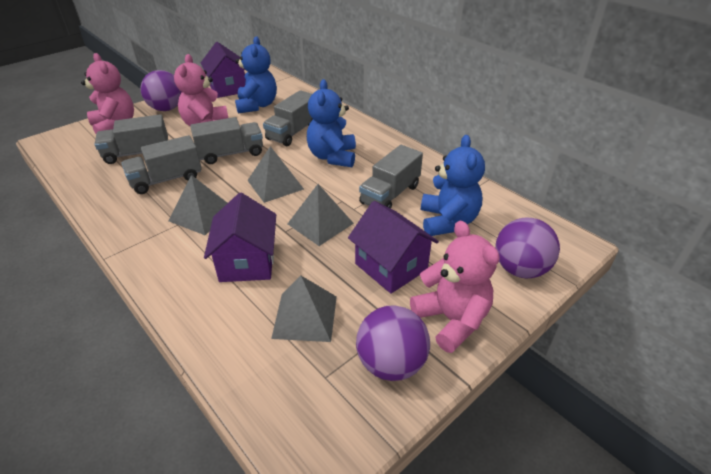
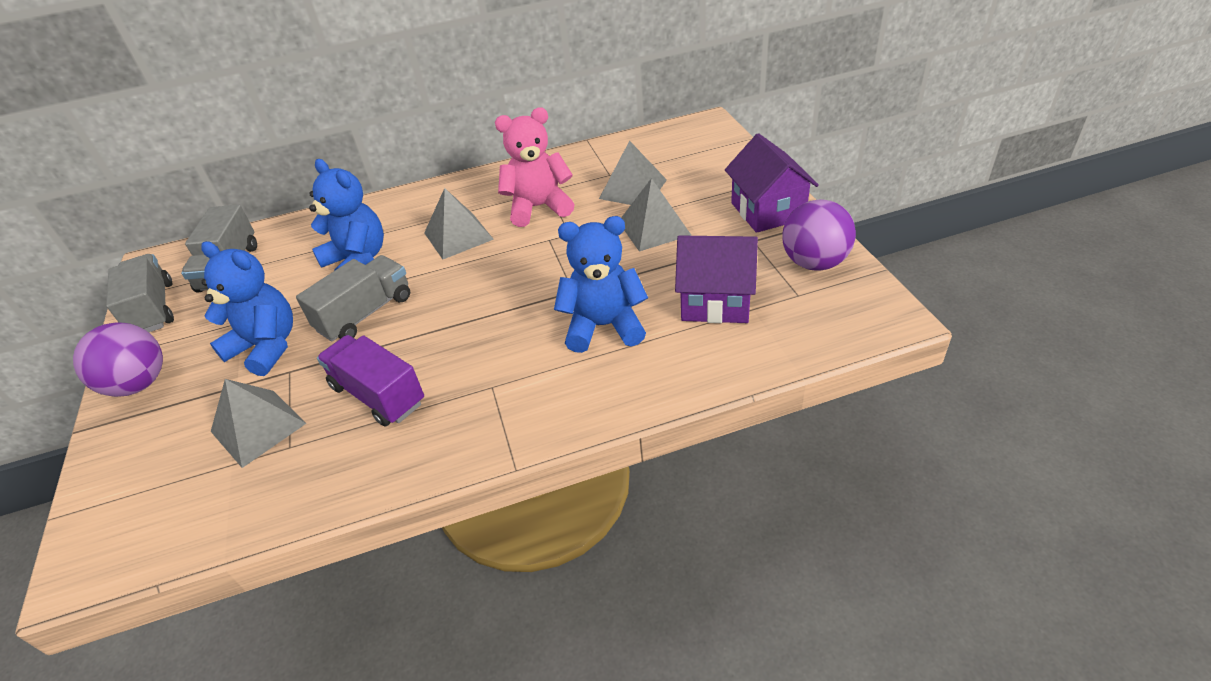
grey truck: 5 -> 3
pink teddy bear: 3 -> 1
purple ball: 3 -> 2
purple house: 3 -> 2
purple truck: 0 -> 1

